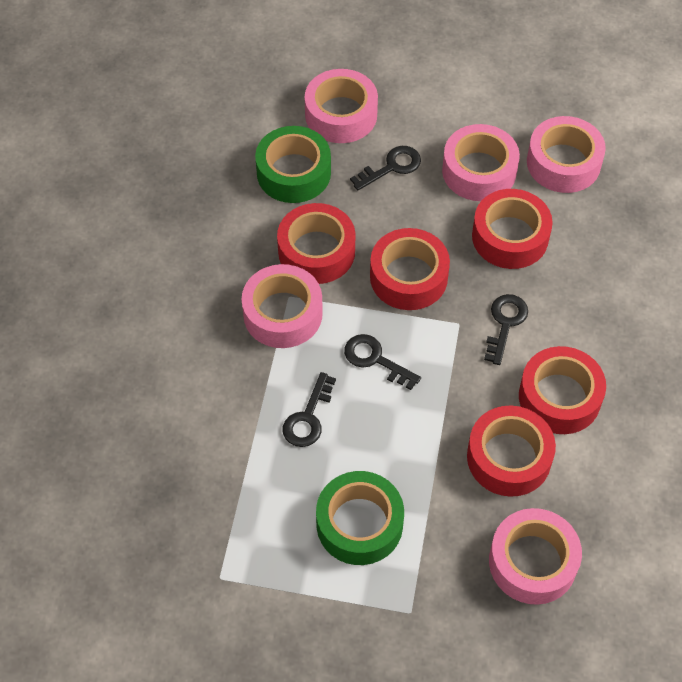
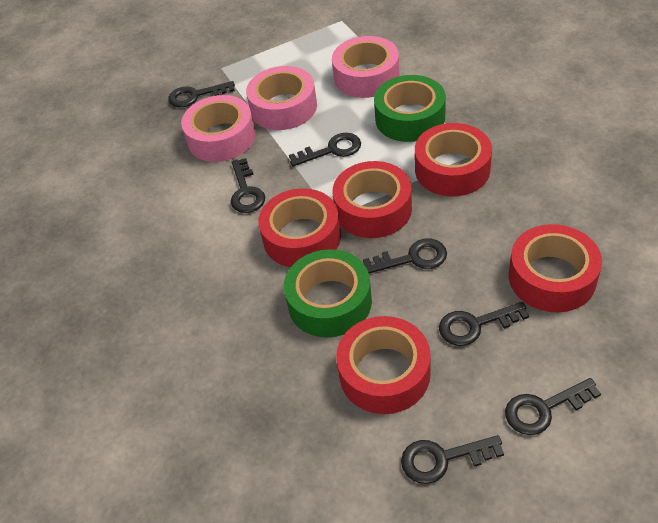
black key: 4 -> 7
pink tape: 5 -> 3

